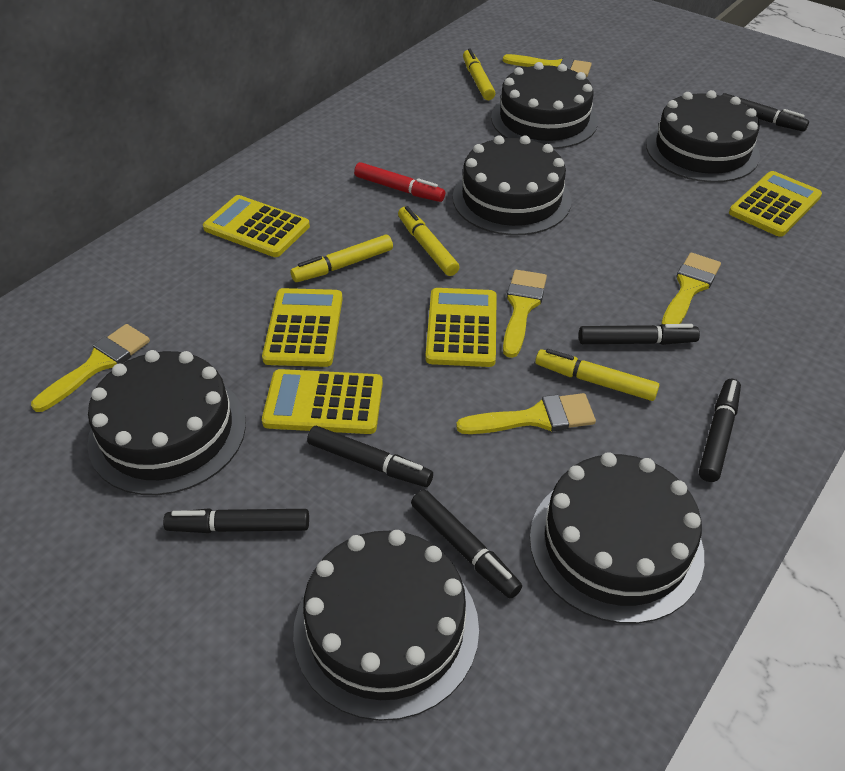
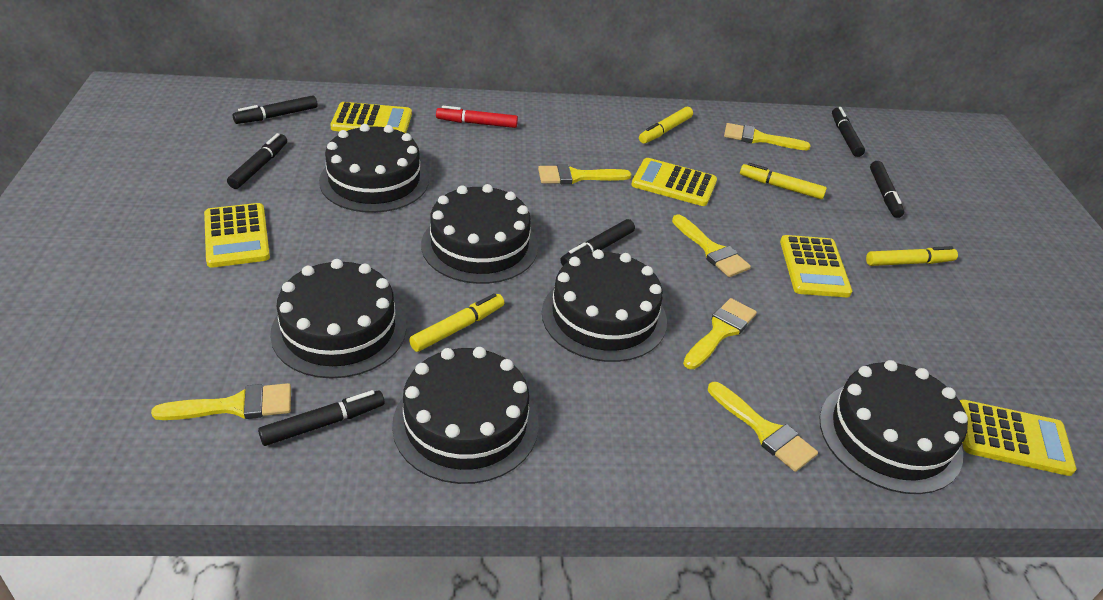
yellow brush: 5 -> 6

